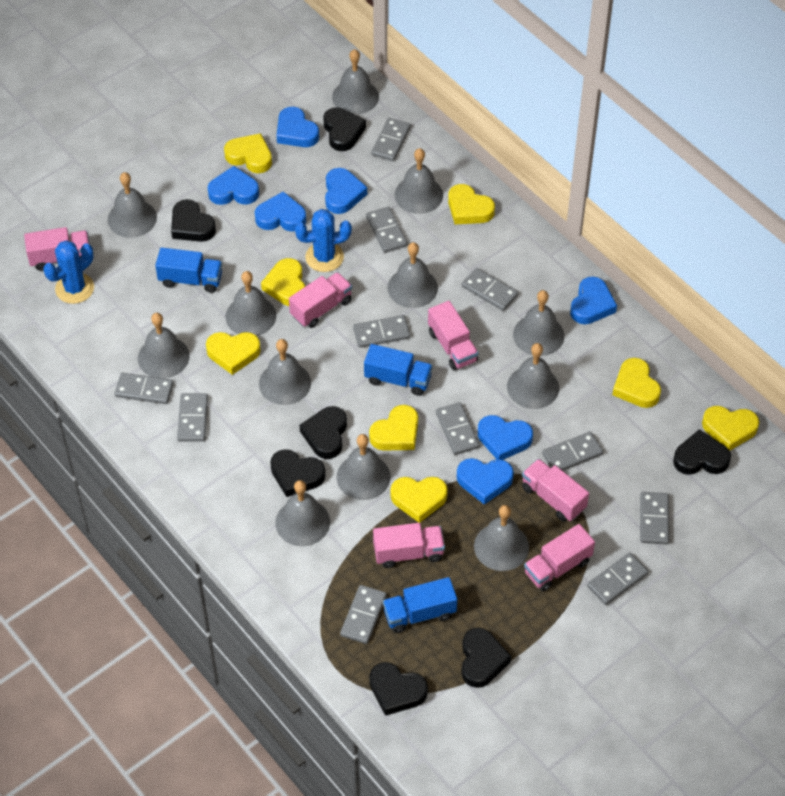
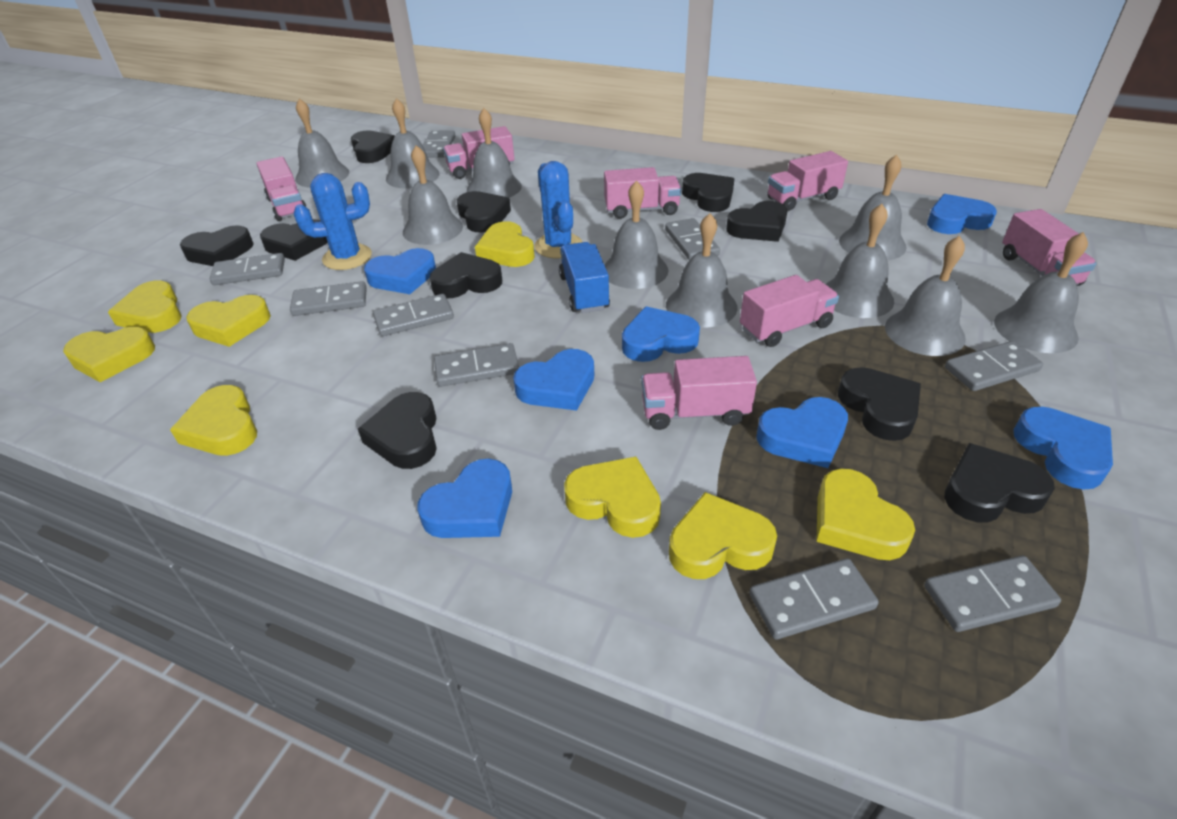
black heart: 7 -> 10
blue truck: 3 -> 1
grey bell: 12 -> 10
grey domino: 11 -> 9
pink truck: 6 -> 7

